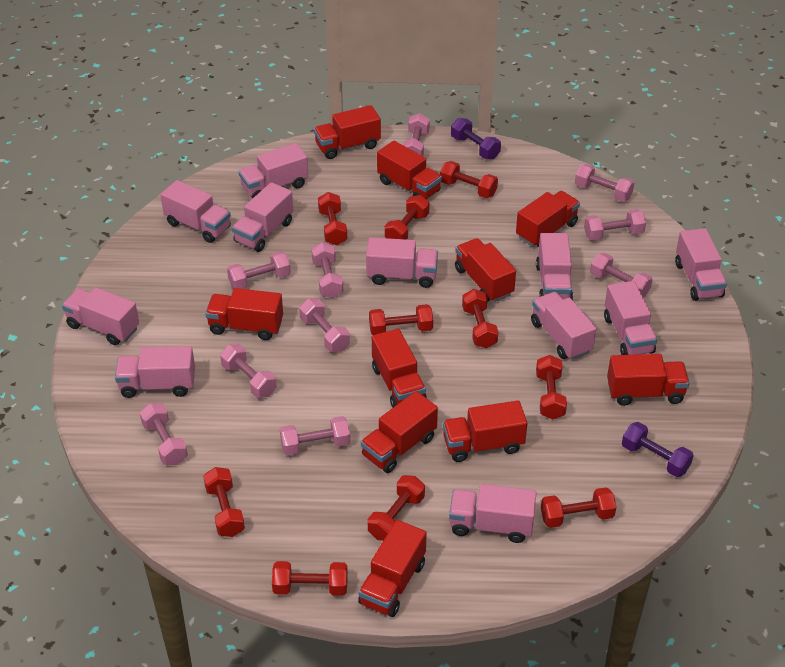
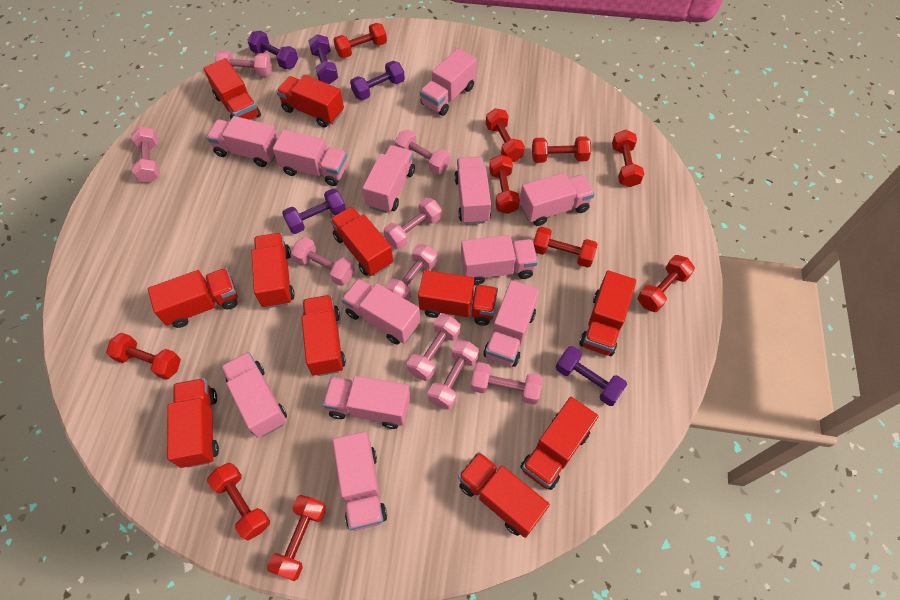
pink dumbbell: 10 -> 9
pink truck: 11 -> 12
purple dumbbell: 2 -> 5
red truck: 10 -> 11

